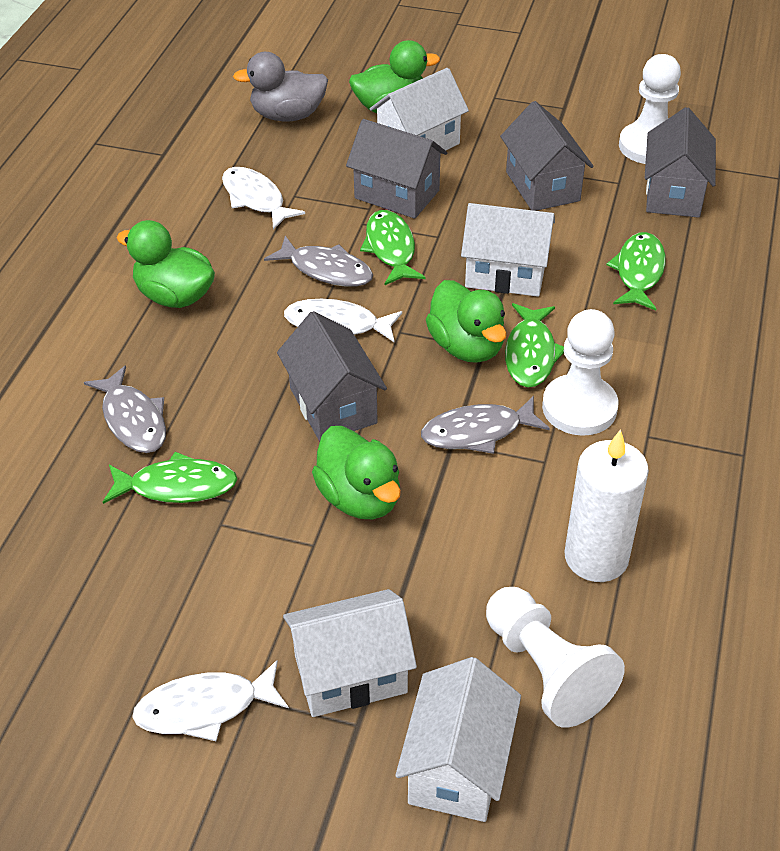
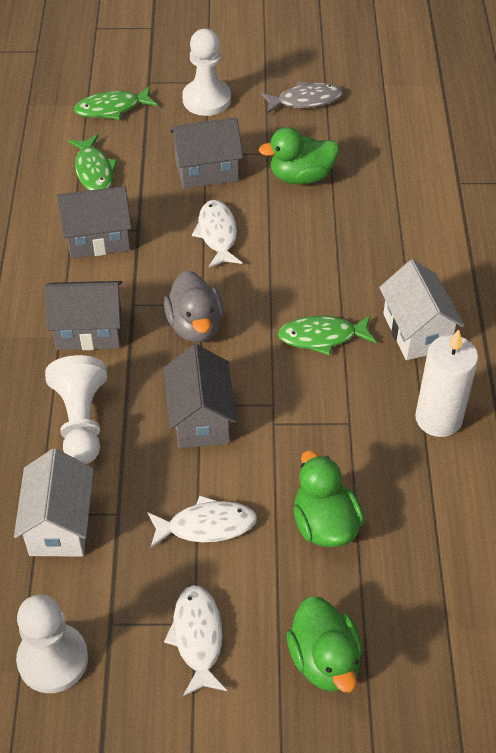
green duck: 4 -> 3
green fish: 4 -> 3
grey fish: 3 -> 1
white house: 4 -> 2

